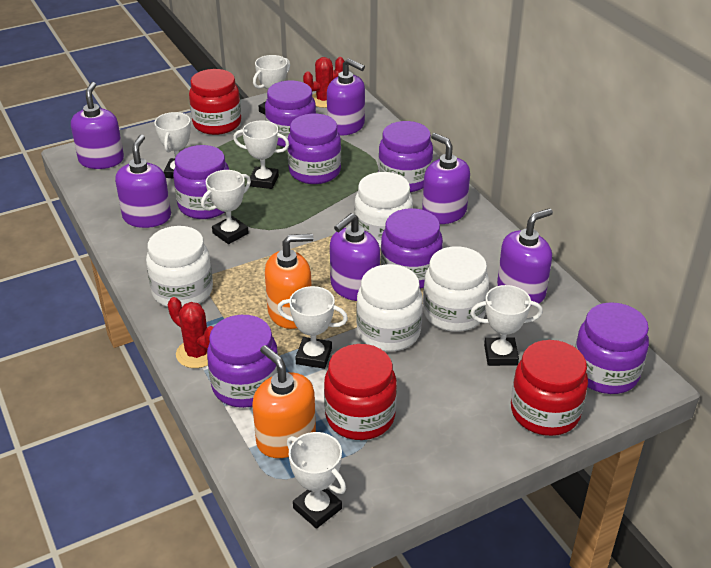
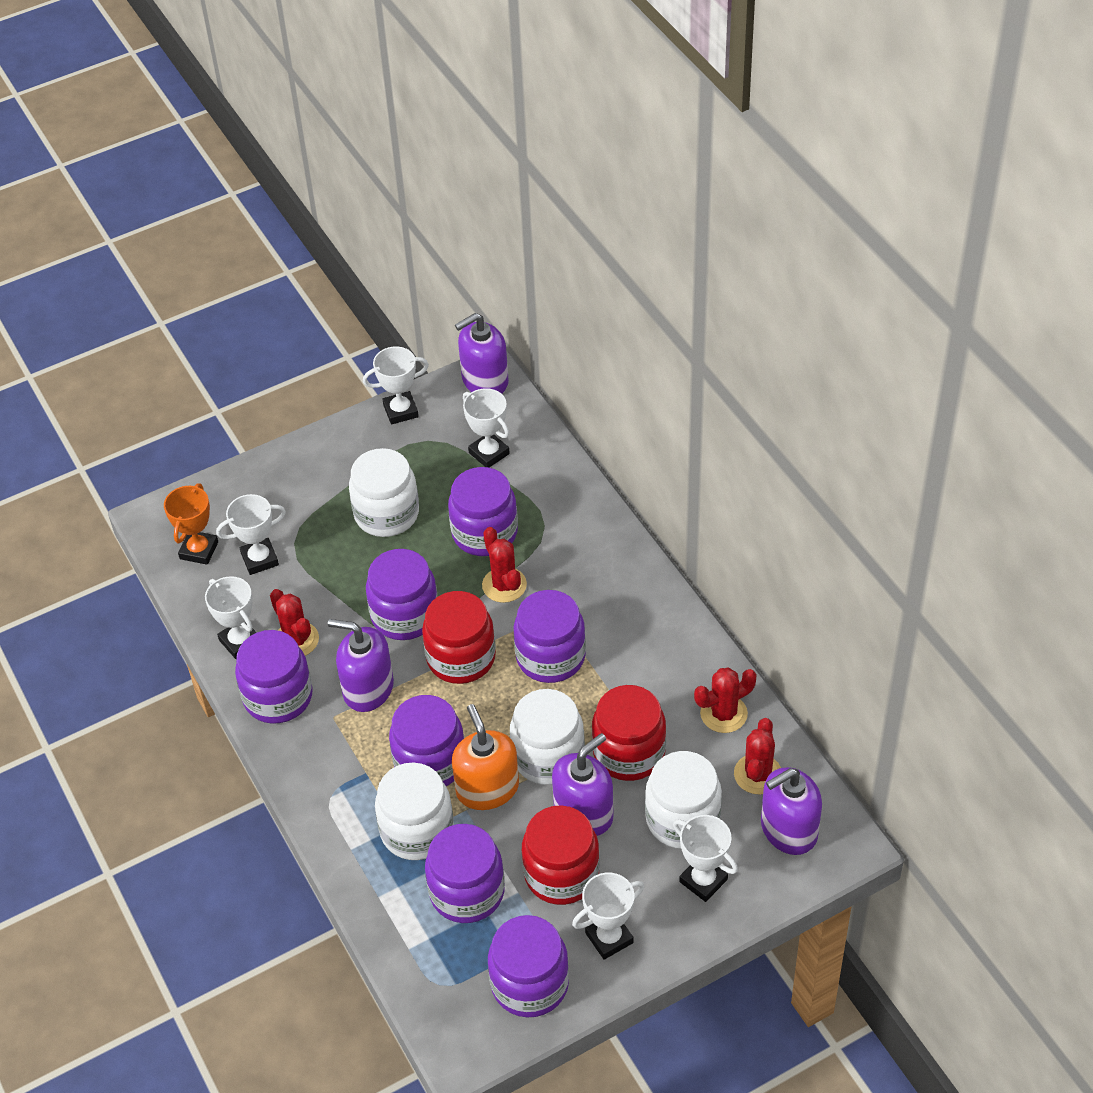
orange soap dispenser: 2 -> 1
orange trophy: 0 -> 1
purple soap dispenser: 6 -> 4
red cactus: 2 -> 4
white trophy: 7 -> 6

